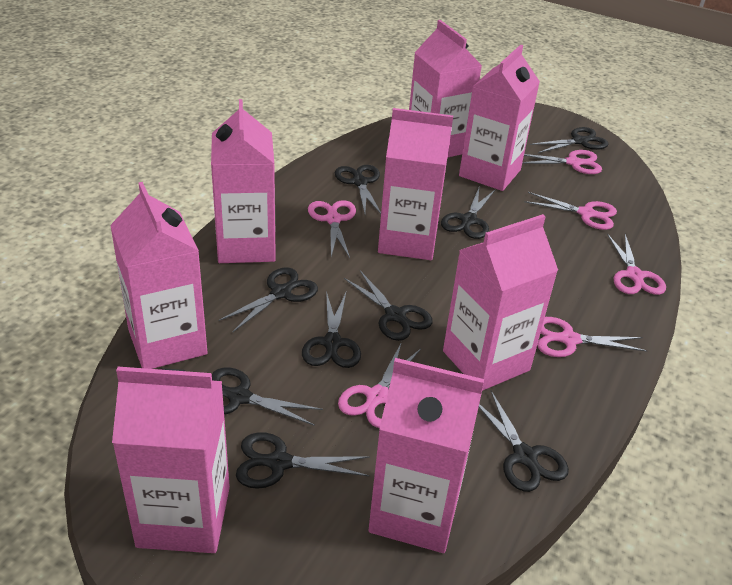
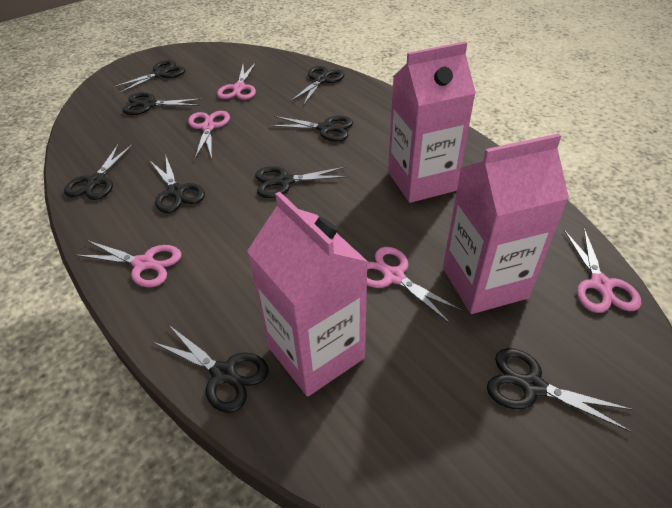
pink carton: 8 -> 3
pink scissors: 6 -> 5

